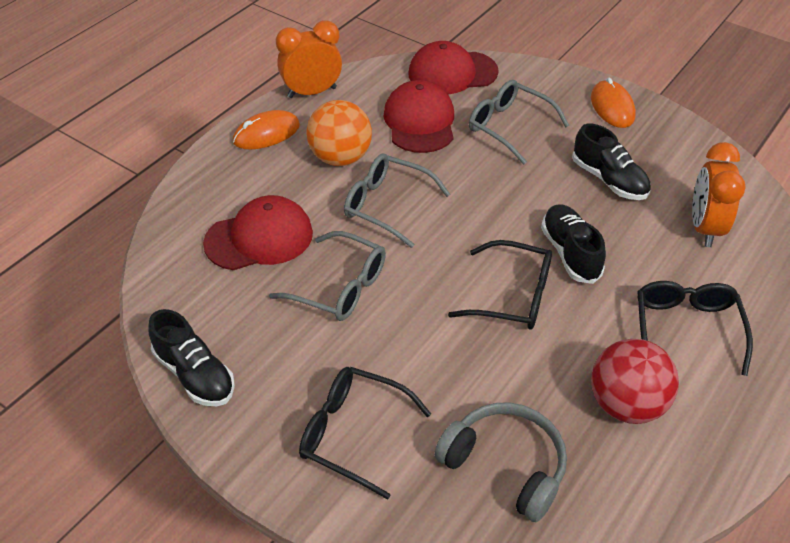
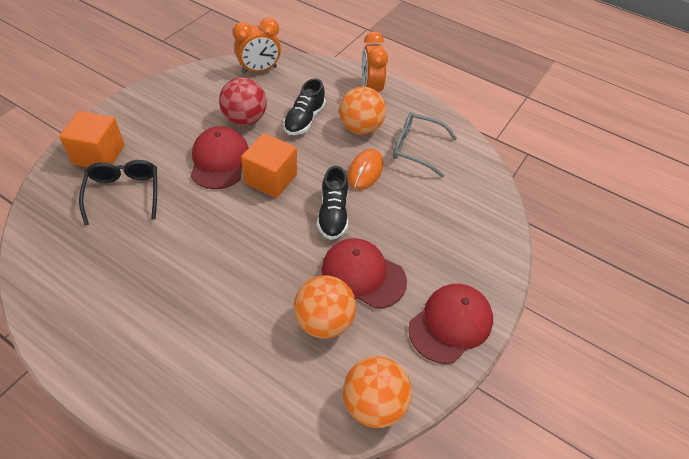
black glasses: 3 -> 1
black shoe: 3 -> 2
grey glasses: 3 -> 1
grey headphones: 1 -> 0
orange ball: 1 -> 3
orange cube: 0 -> 2
orange mouse: 2 -> 1

